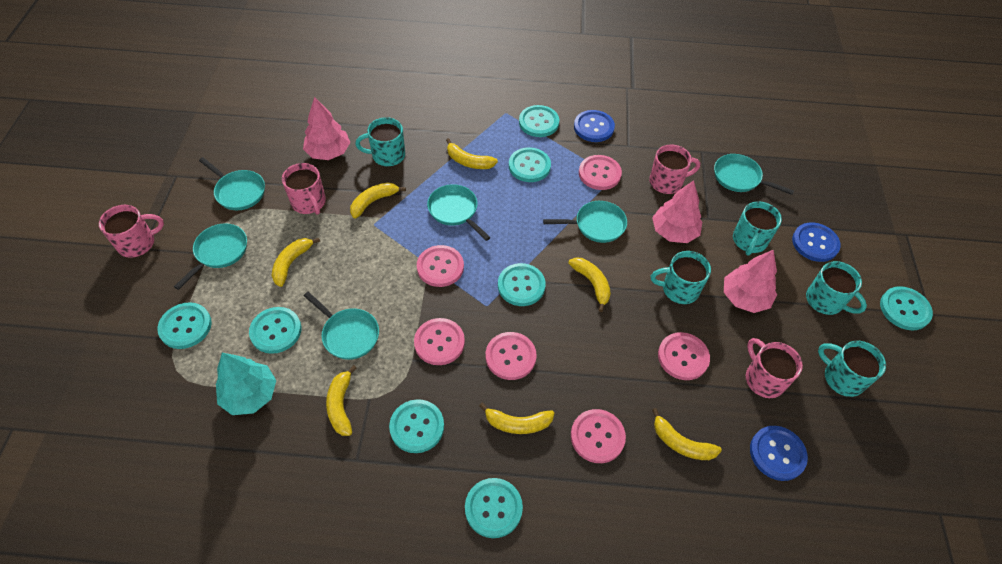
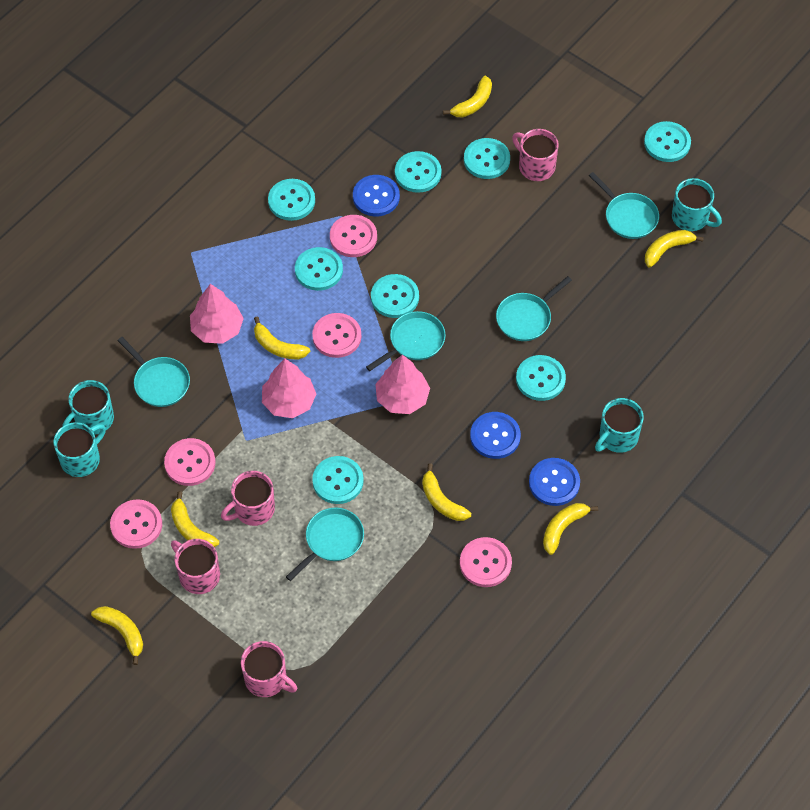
pink button: 6 -> 5
turquoise mug: 5 -> 4
turquoise pan: 6 -> 5
turquoise tree: 1 -> 0

